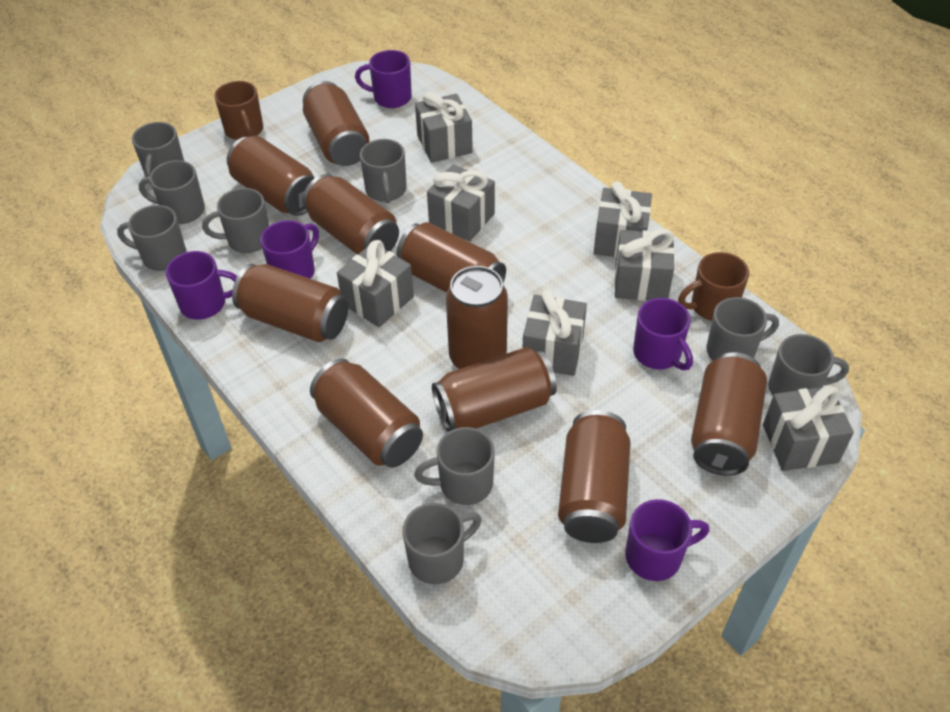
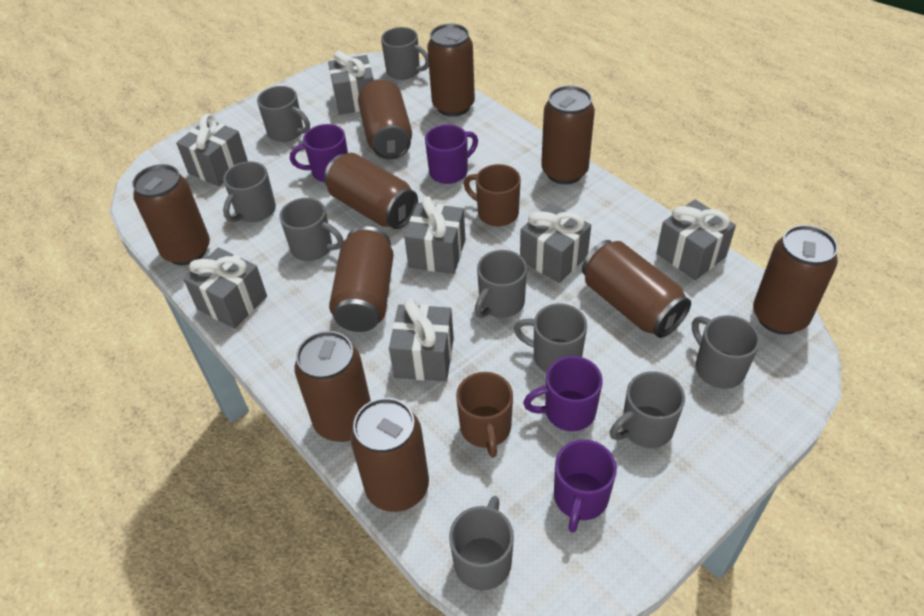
purple mug: 5 -> 4

